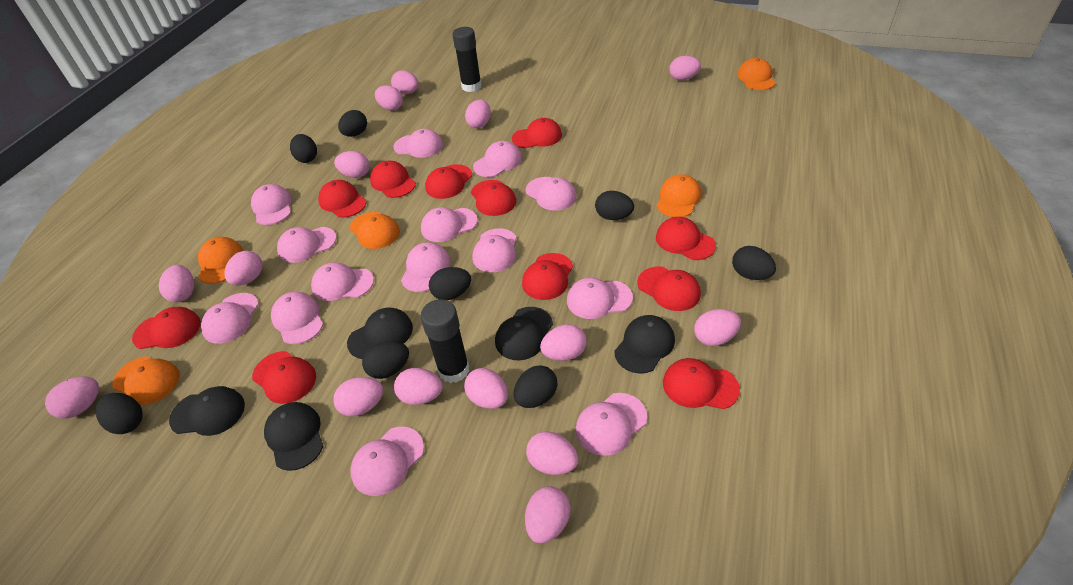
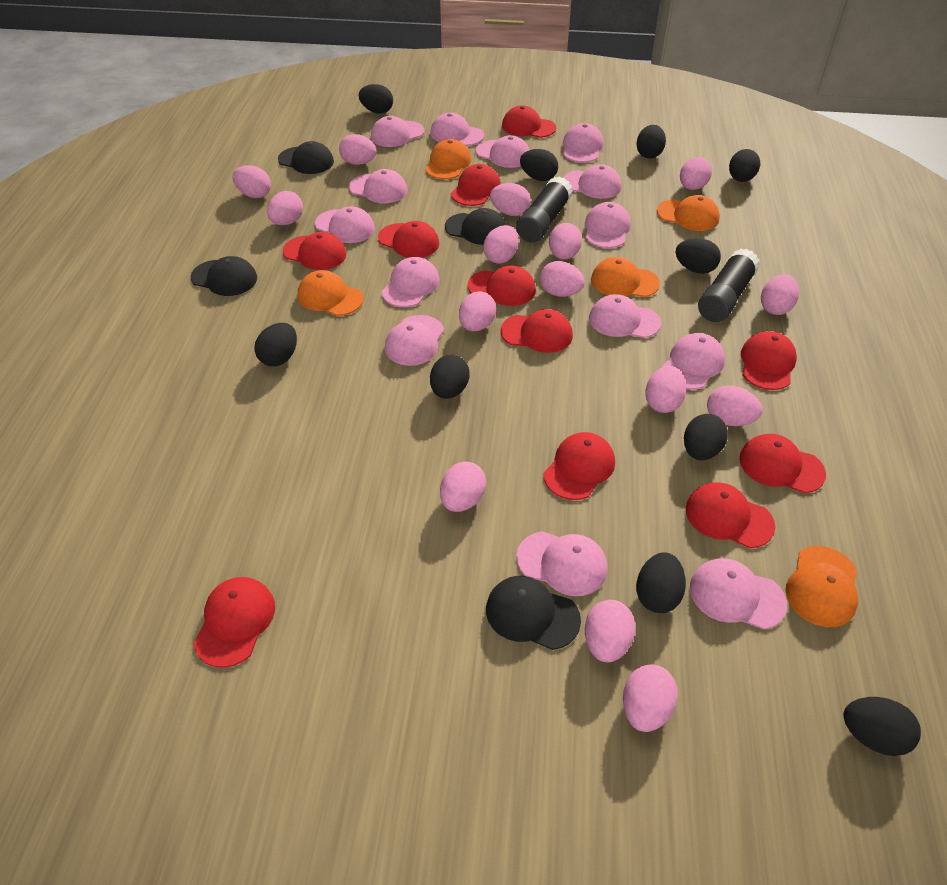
black cap: 5 -> 4
black egg: 8 -> 10

